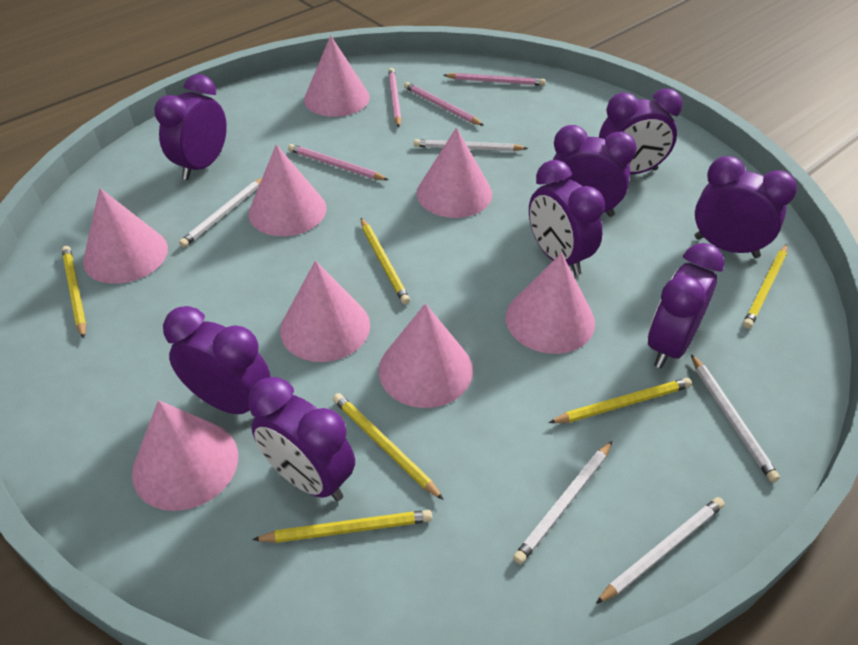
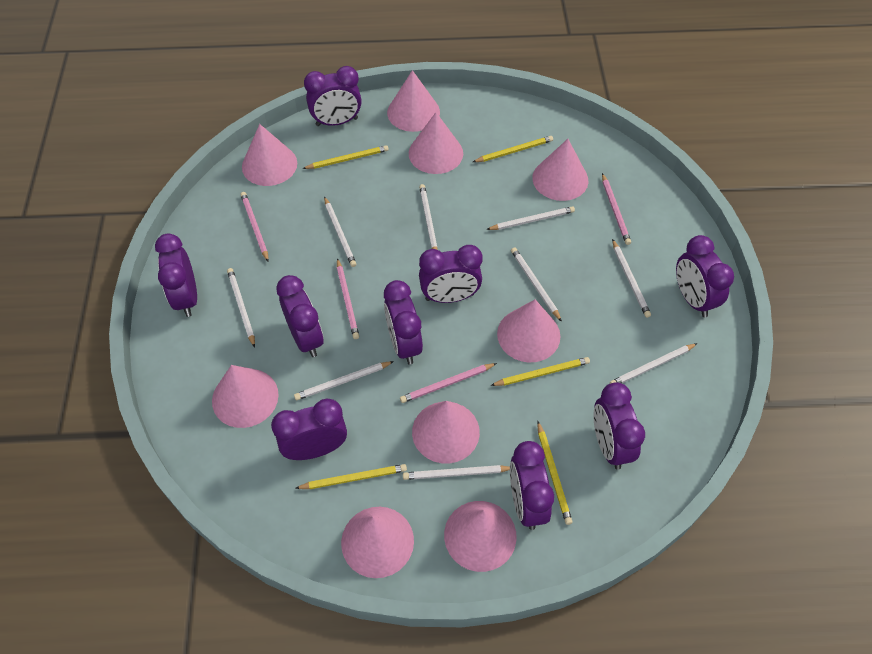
pink cone: 8 -> 9
purple clock: 8 -> 9
white pencil: 5 -> 9
yellow pencil: 6 -> 5

